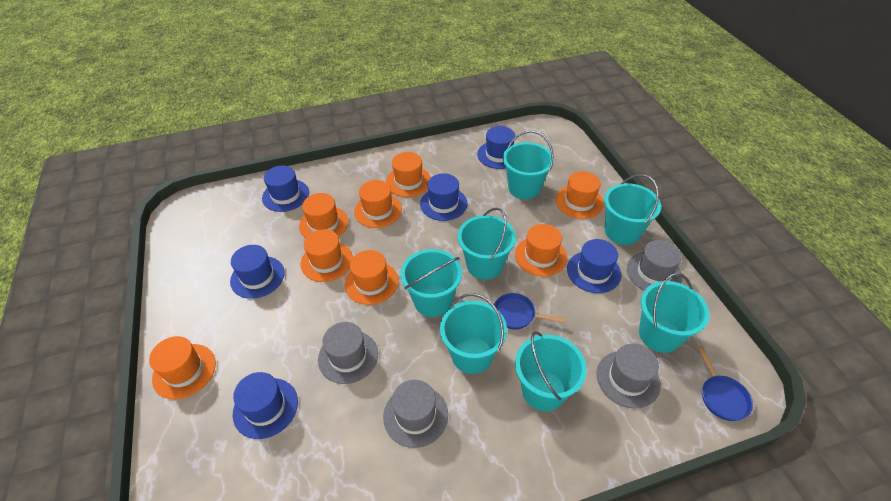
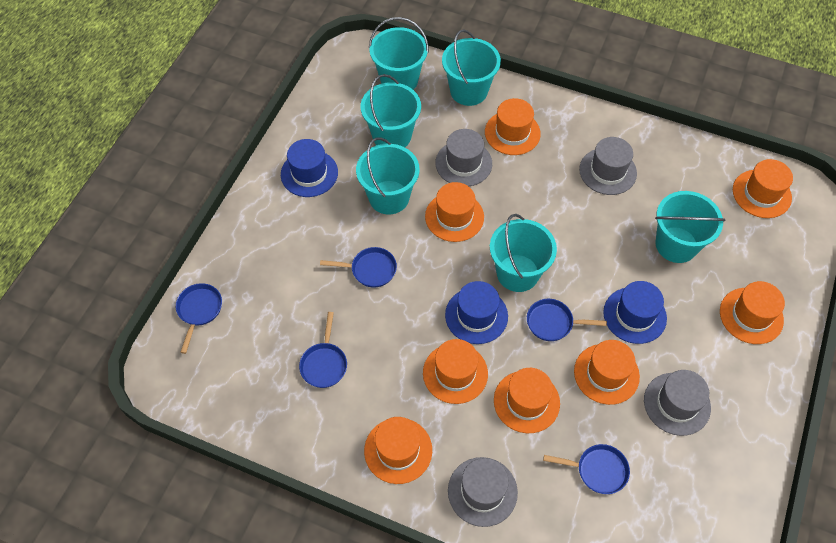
blue hat: 6 -> 3
blue pan: 2 -> 5
turquoise bucket: 7 -> 6

